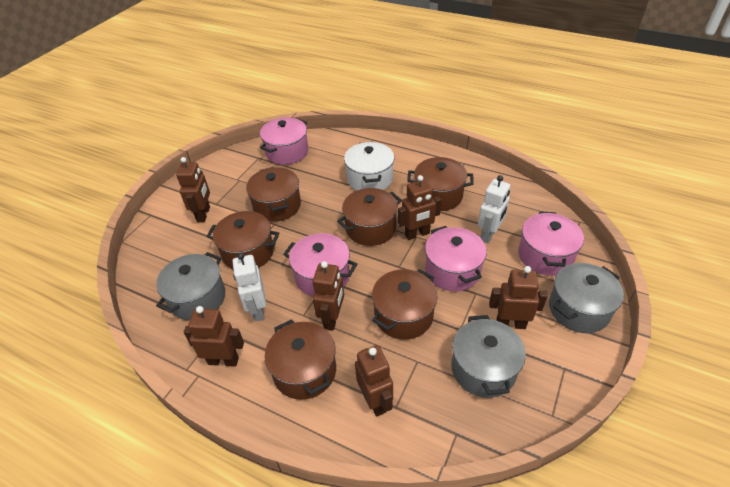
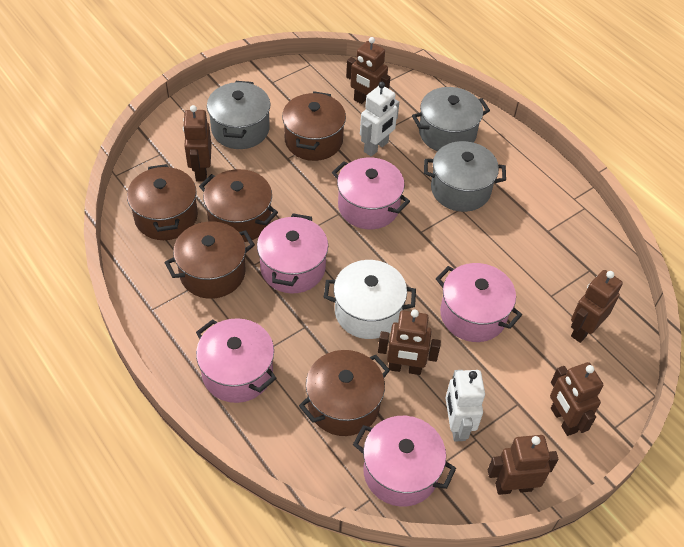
brown pot: 6 -> 5
pink pot: 4 -> 5

